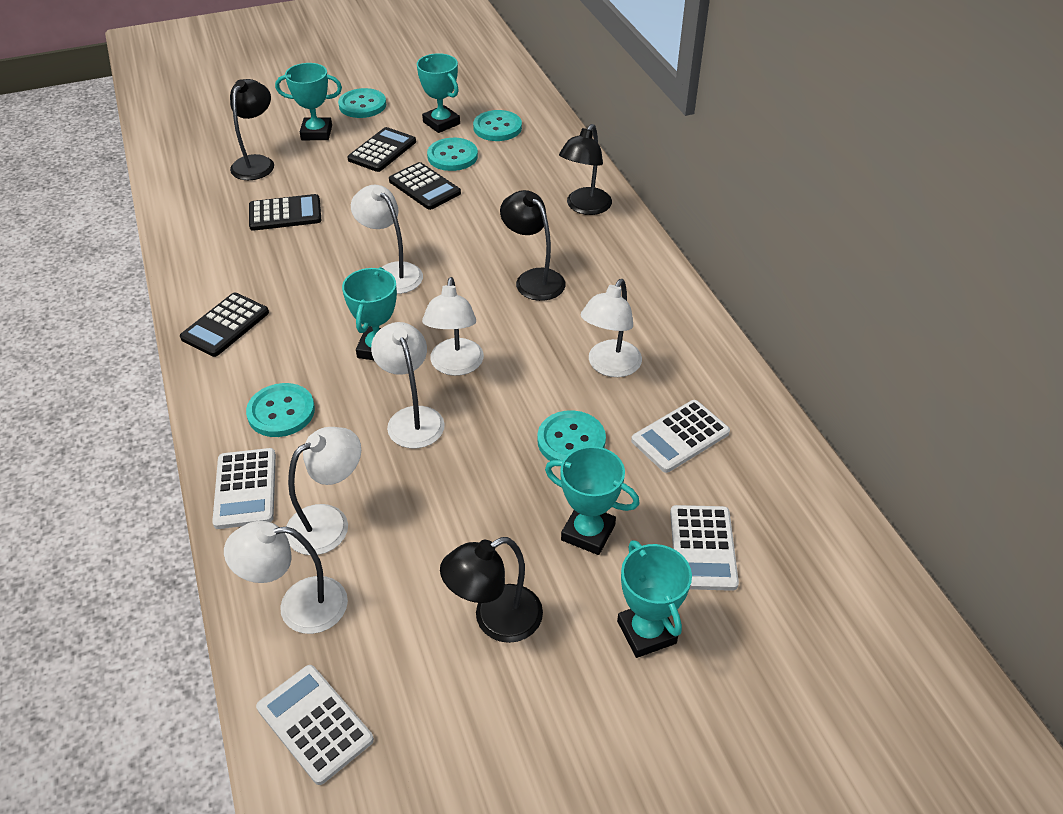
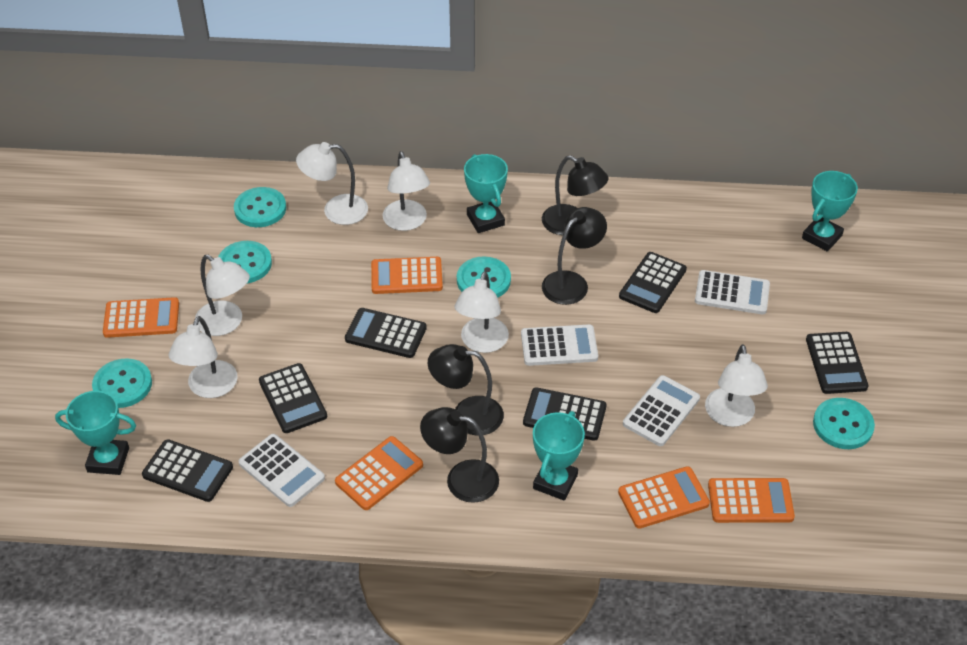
black calculator: 4 -> 6
orange calculator: 0 -> 5
turquoise trophy: 5 -> 4

